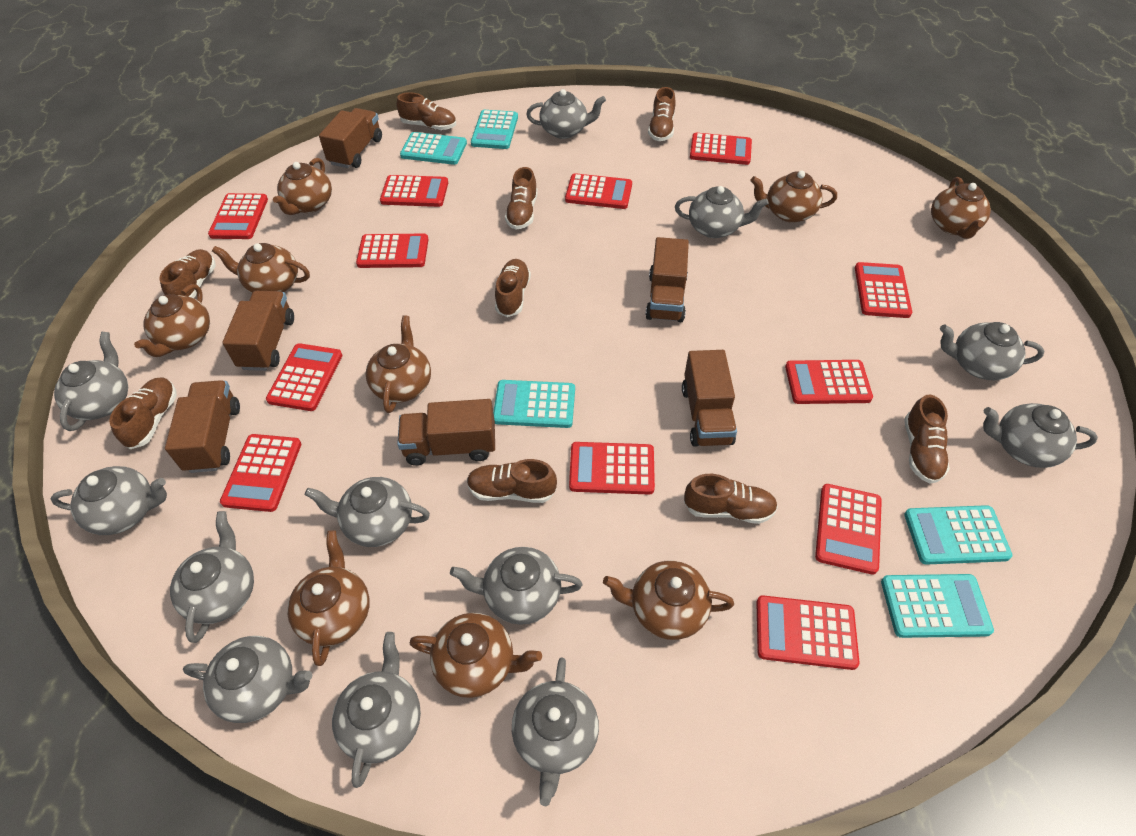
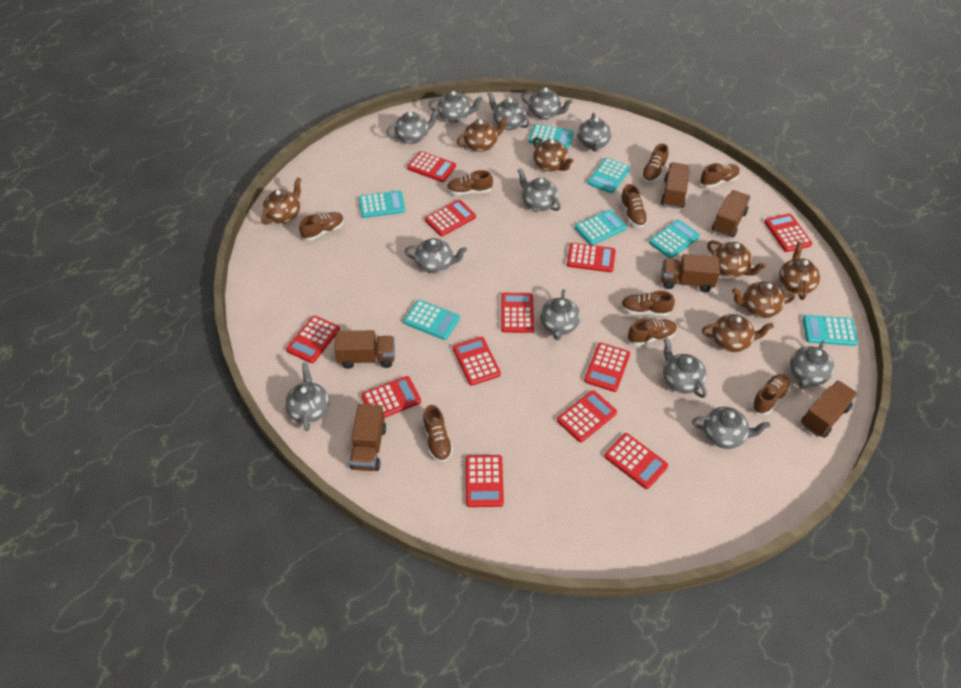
brown teapot: 9 -> 7
turquoise calculator: 5 -> 7

